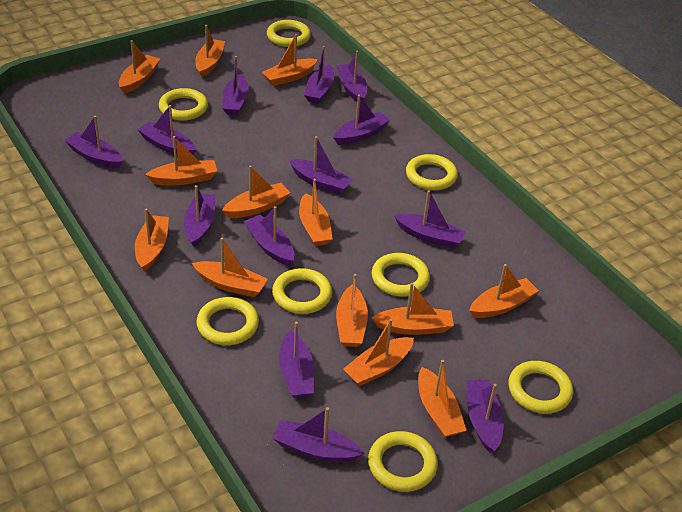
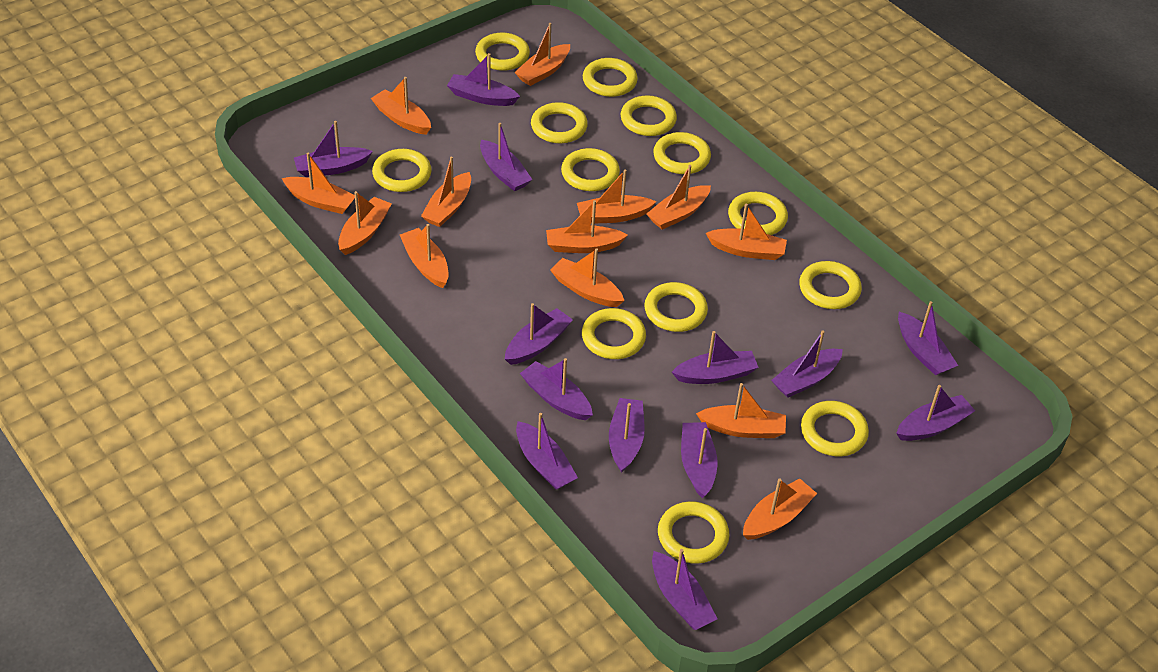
yellow ring: 8 -> 13

